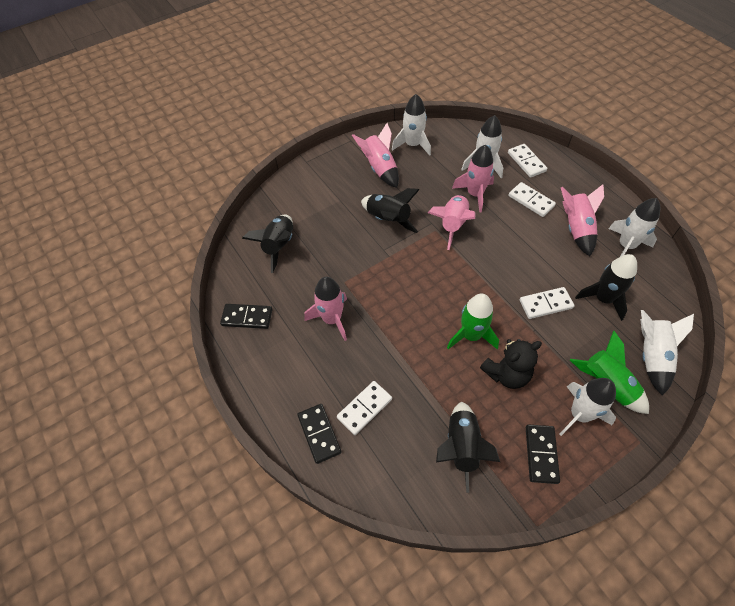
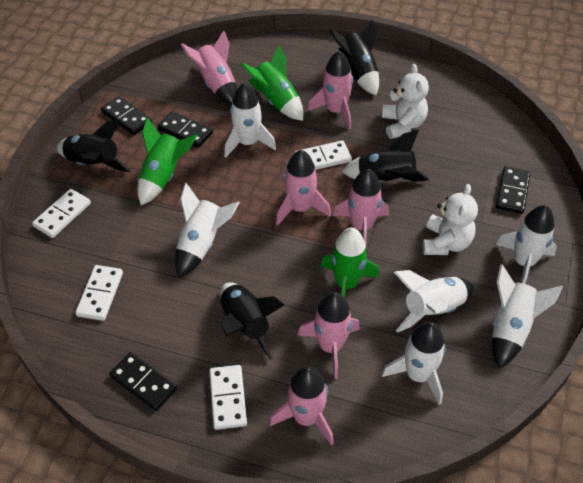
black domino: 3 -> 4
black teddy bear: 1 -> 0
green rocket: 2 -> 3
pink rocket: 5 -> 6
white rocket: 5 -> 6
white teddy bear: 0 -> 2

